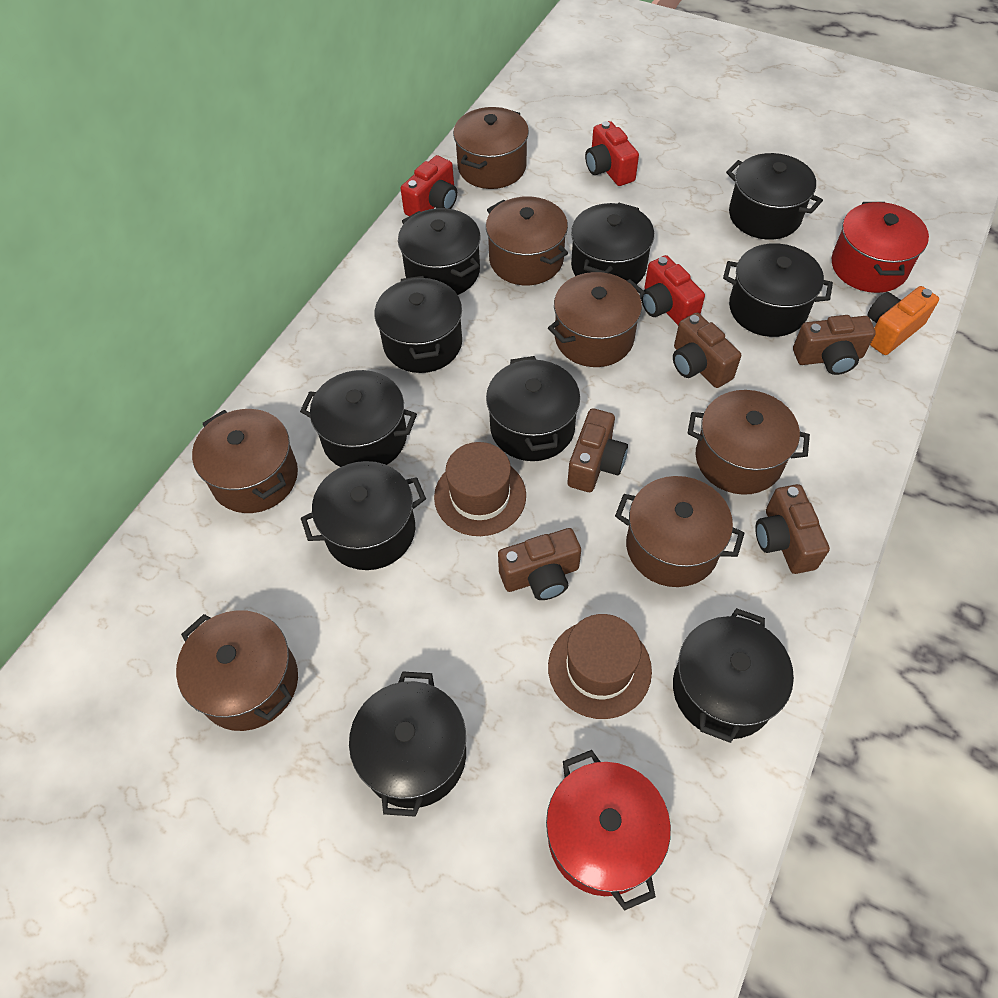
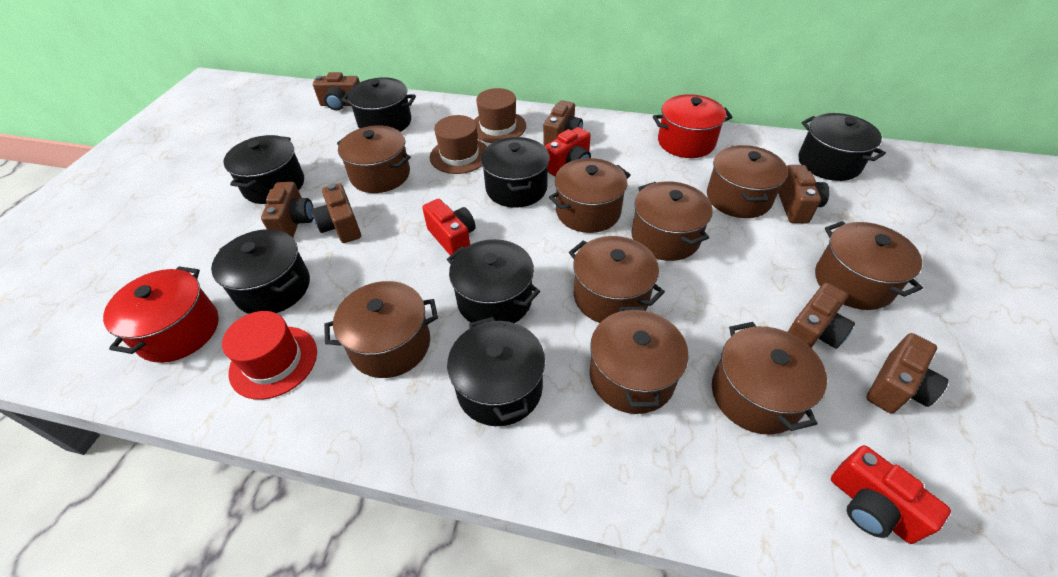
black pot: 10 -> 7
brown camera: 5 -> 7
brown pot: 7 -> 9
orange camera: 1 -> 0
red hat: 0 -> 1

